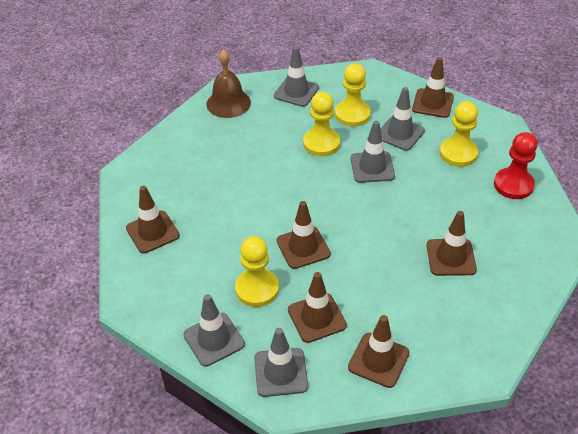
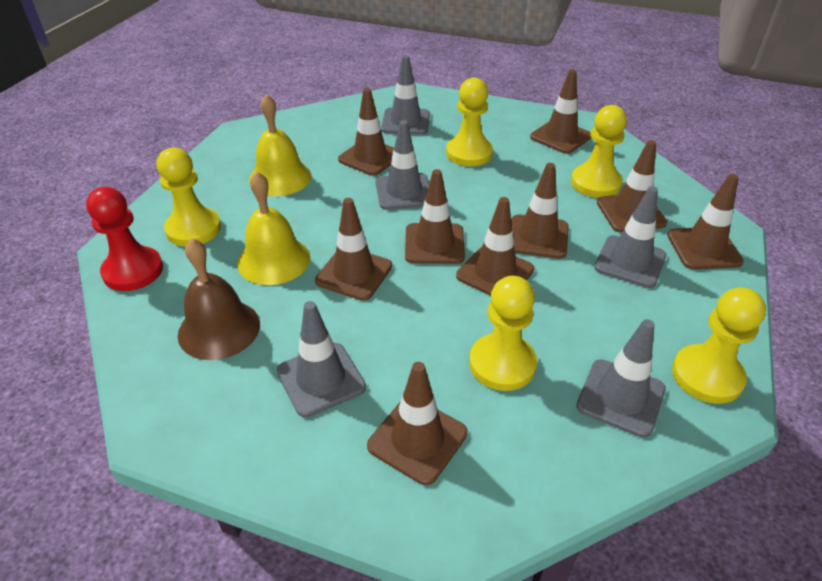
brown traffic cone: 6 -> 9
yellow bell: 0 -> 2
yellow pawn: 4 -> 5

